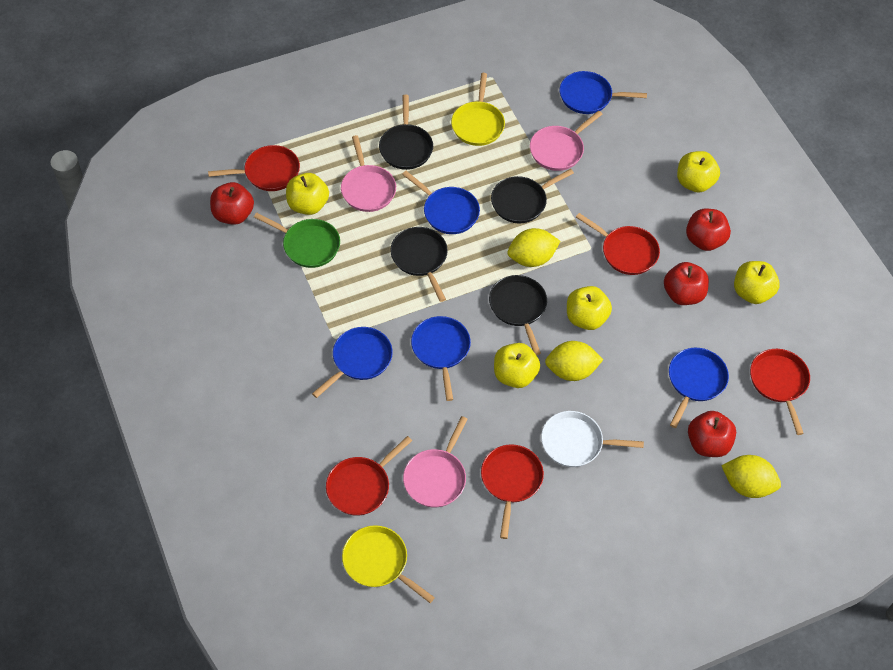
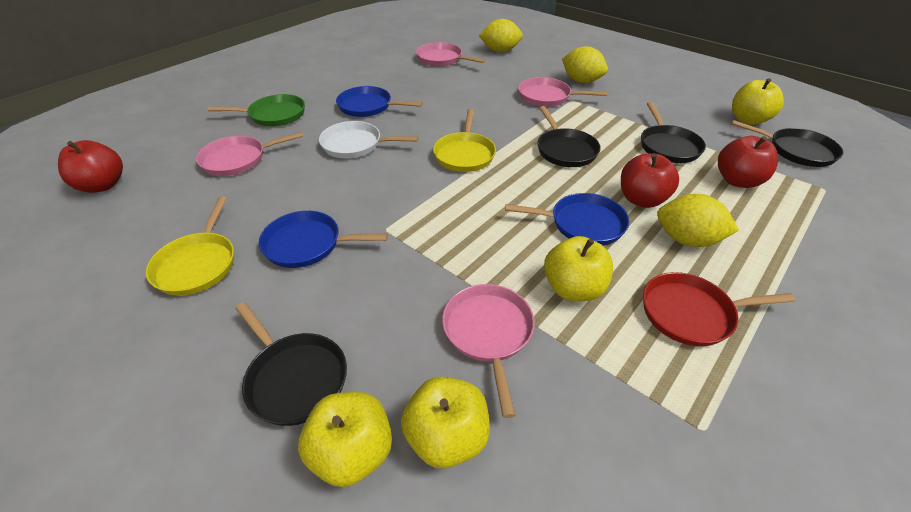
blue pan: 5 -> 3
pink pan: 3 -> 4
red apple: 4 -> 3
red pan: 5 -> 1
yellow apple: 5 -> 4

